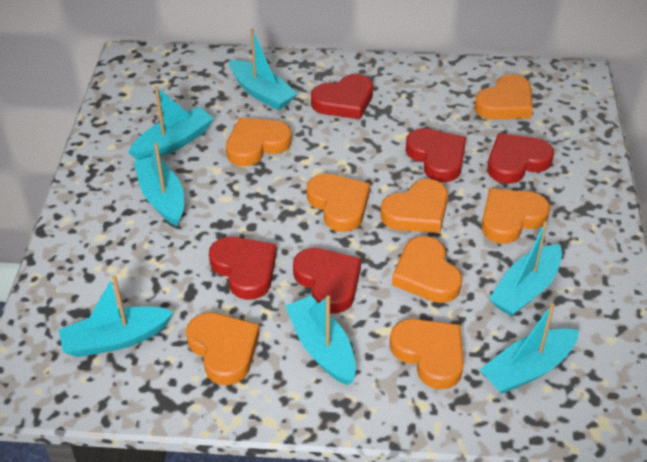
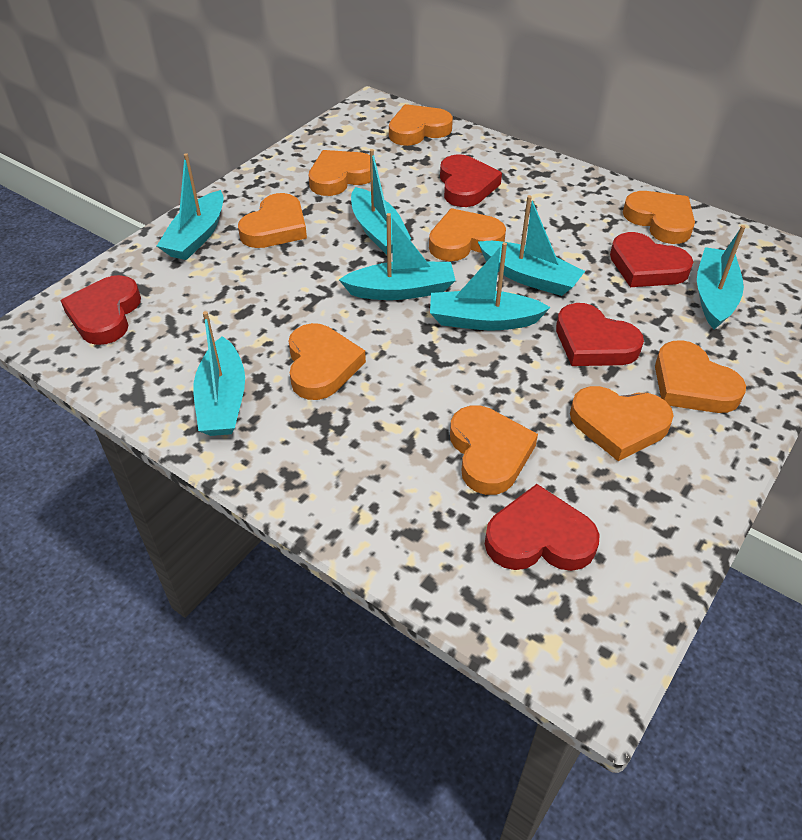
orange heart: 8 -> 9

